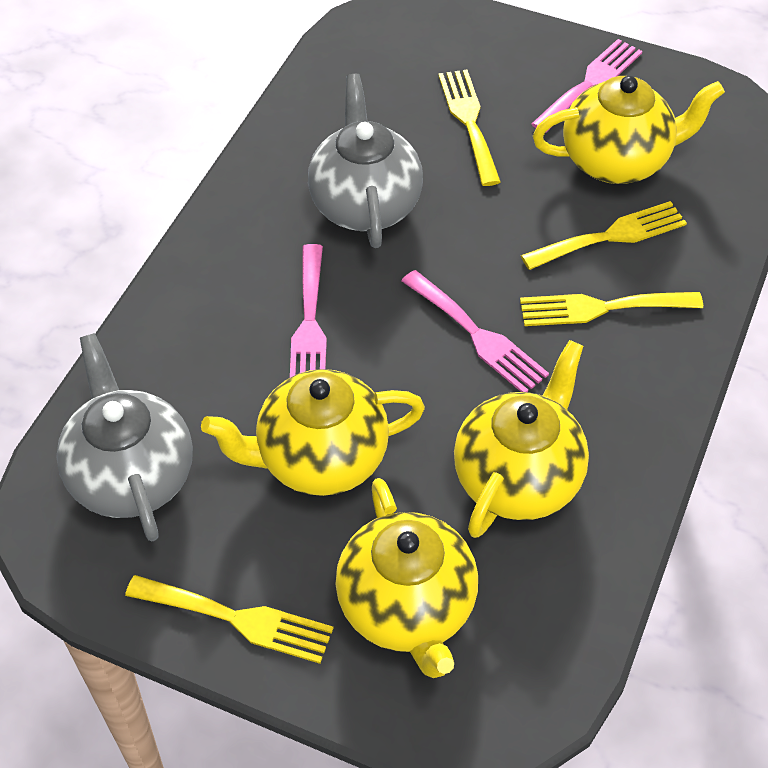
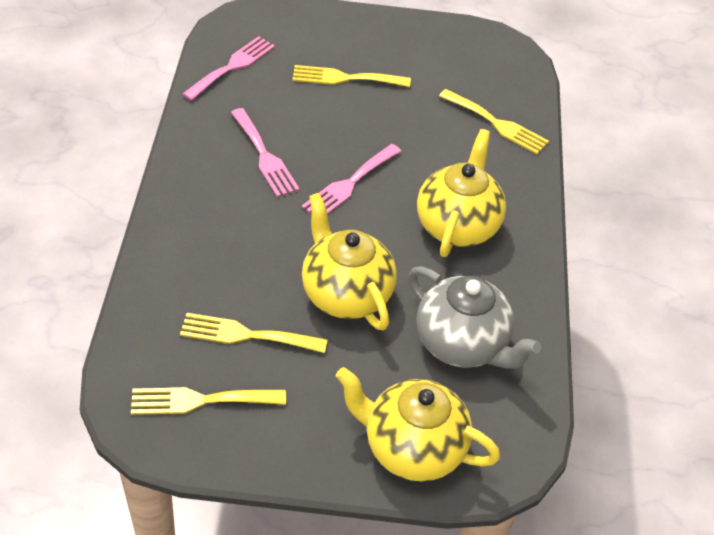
grey teapot: 2 -> 1
yellow teapot: 4 -> 3

